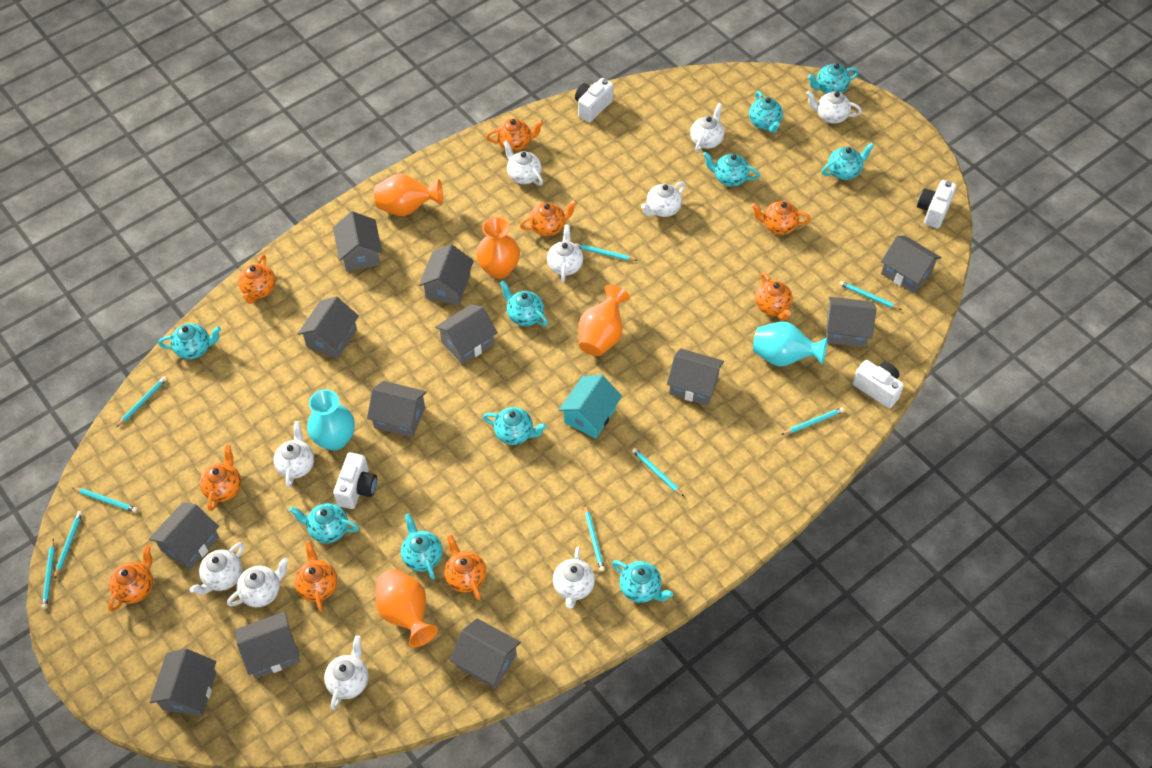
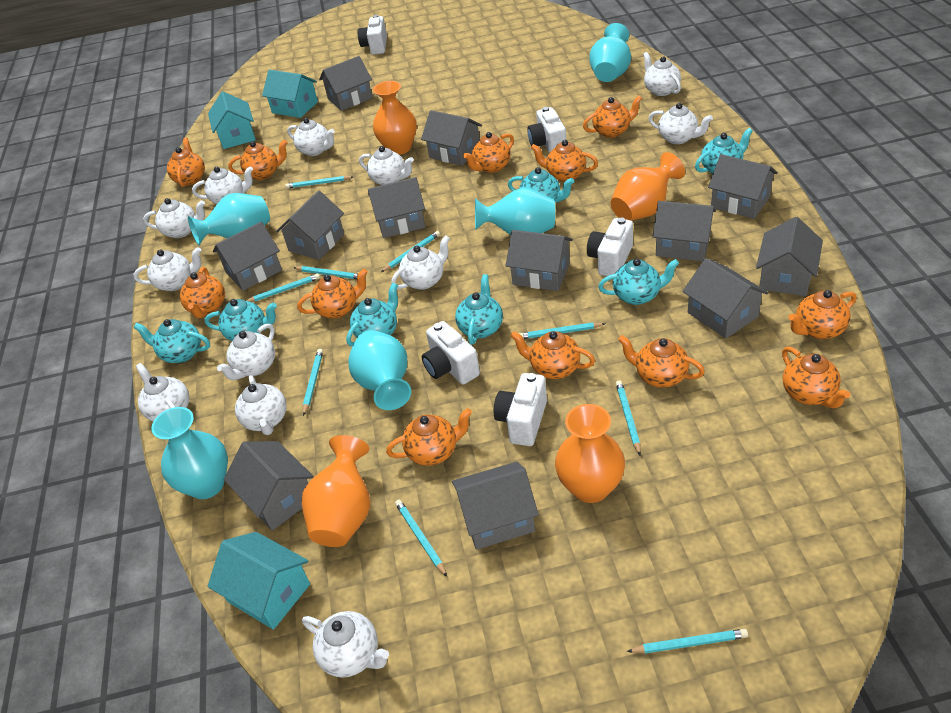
orange teapot: 9 -> 12
turquoise house: 1 -> 3
turquoise teapot: 10 -> 7
turquoise vase: 2 -> 5
white camera: 4 -> 5
white teapot: 10 -> 12

